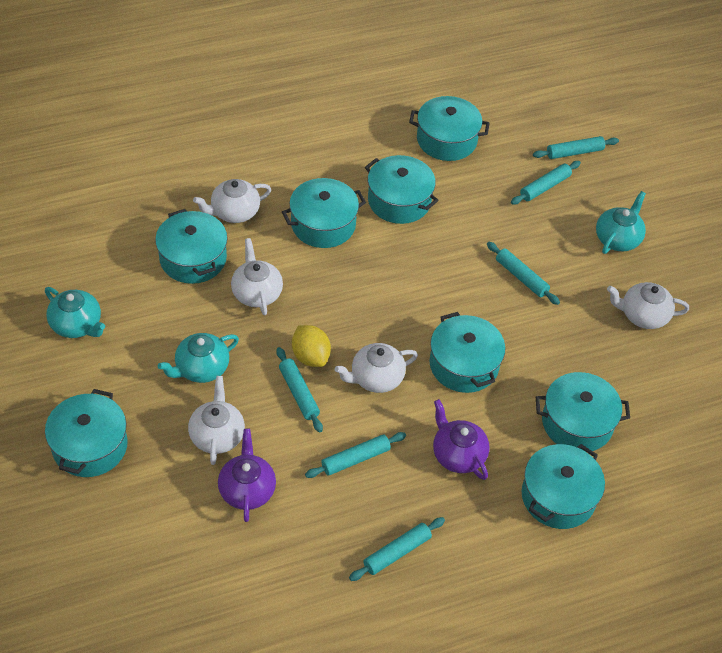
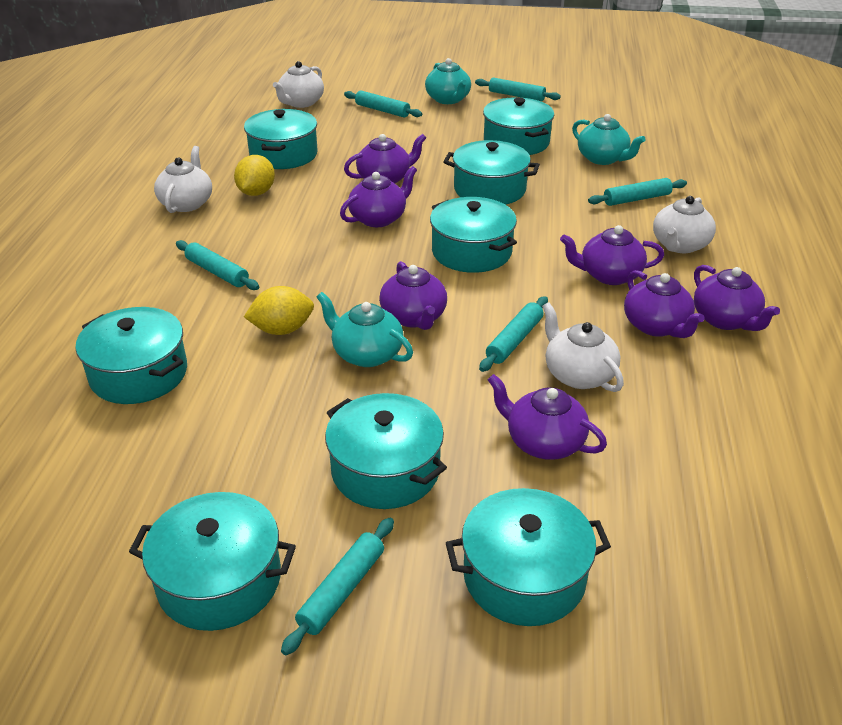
purple teapot: 2 -> 7
white teapot: 5 -> 4
yellow lemon: 1 -> 2

